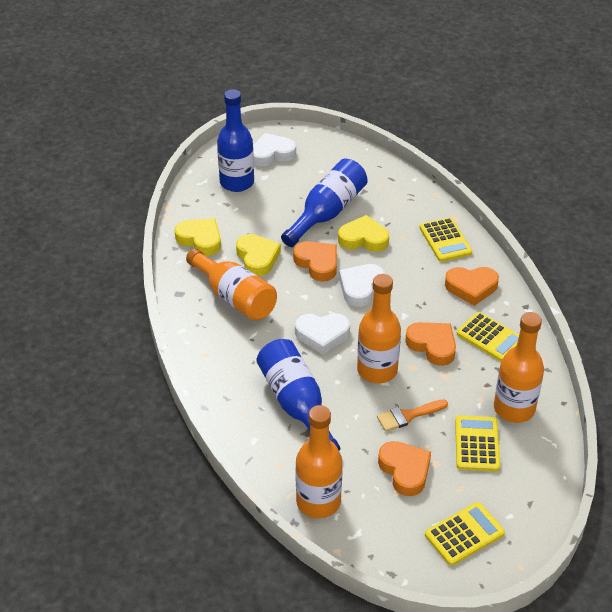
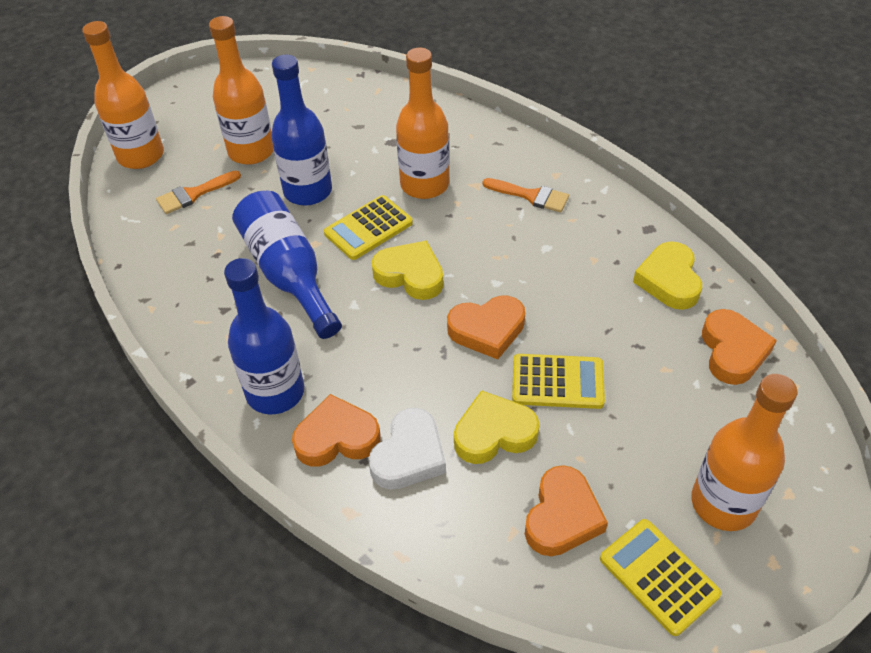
orange brush: 1 -> 2
white heart: 3 -> 1
yellow calculator: 4 -> 3

